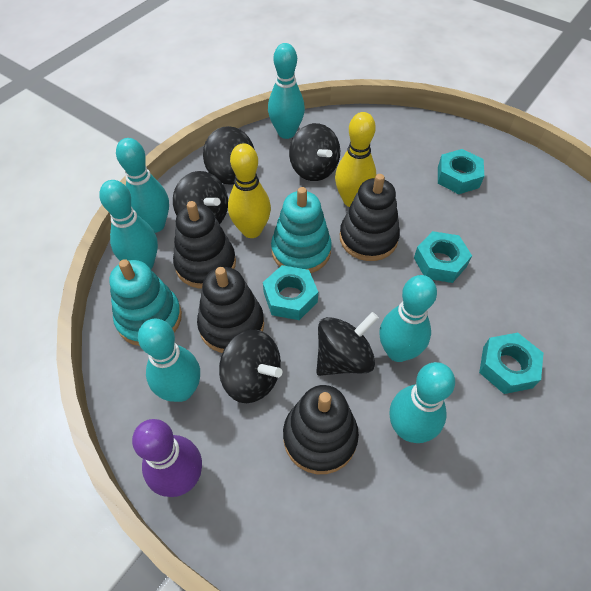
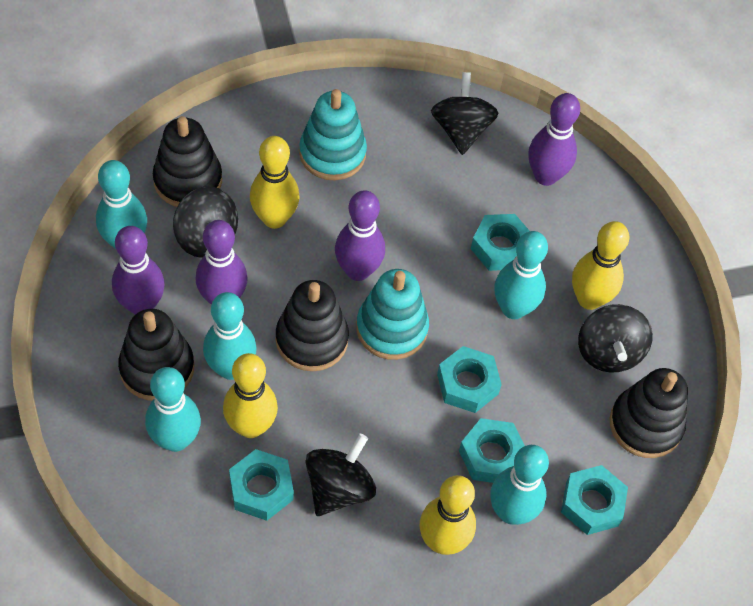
black spinning top: 5 -> 4
purple bowling pin: 1 -> 4
turquoise bowling pin: 6 -> 5
turquoise nut: 4 -> 5
yellow bowling pin: 2 -> 4

